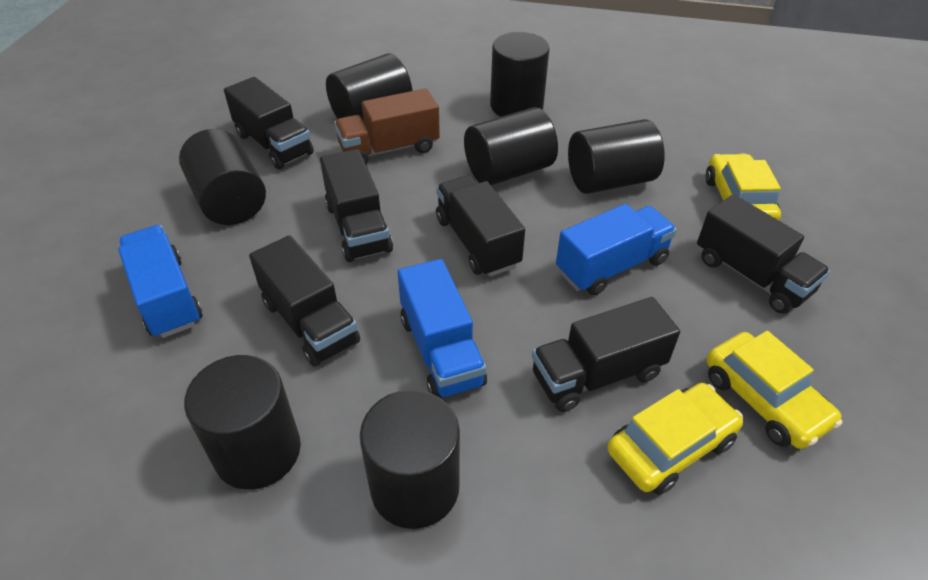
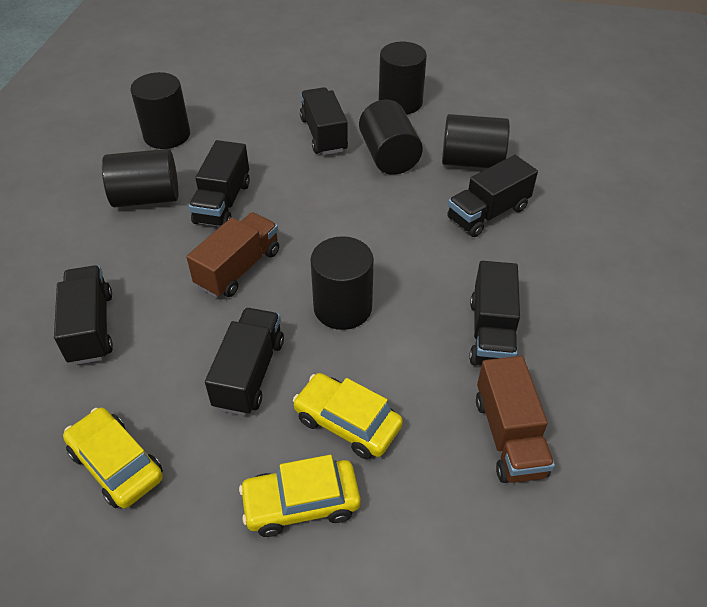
black cylinder: 7 -> 6
blue truck: 3 -> 0
brown truck: 1 -> 2

